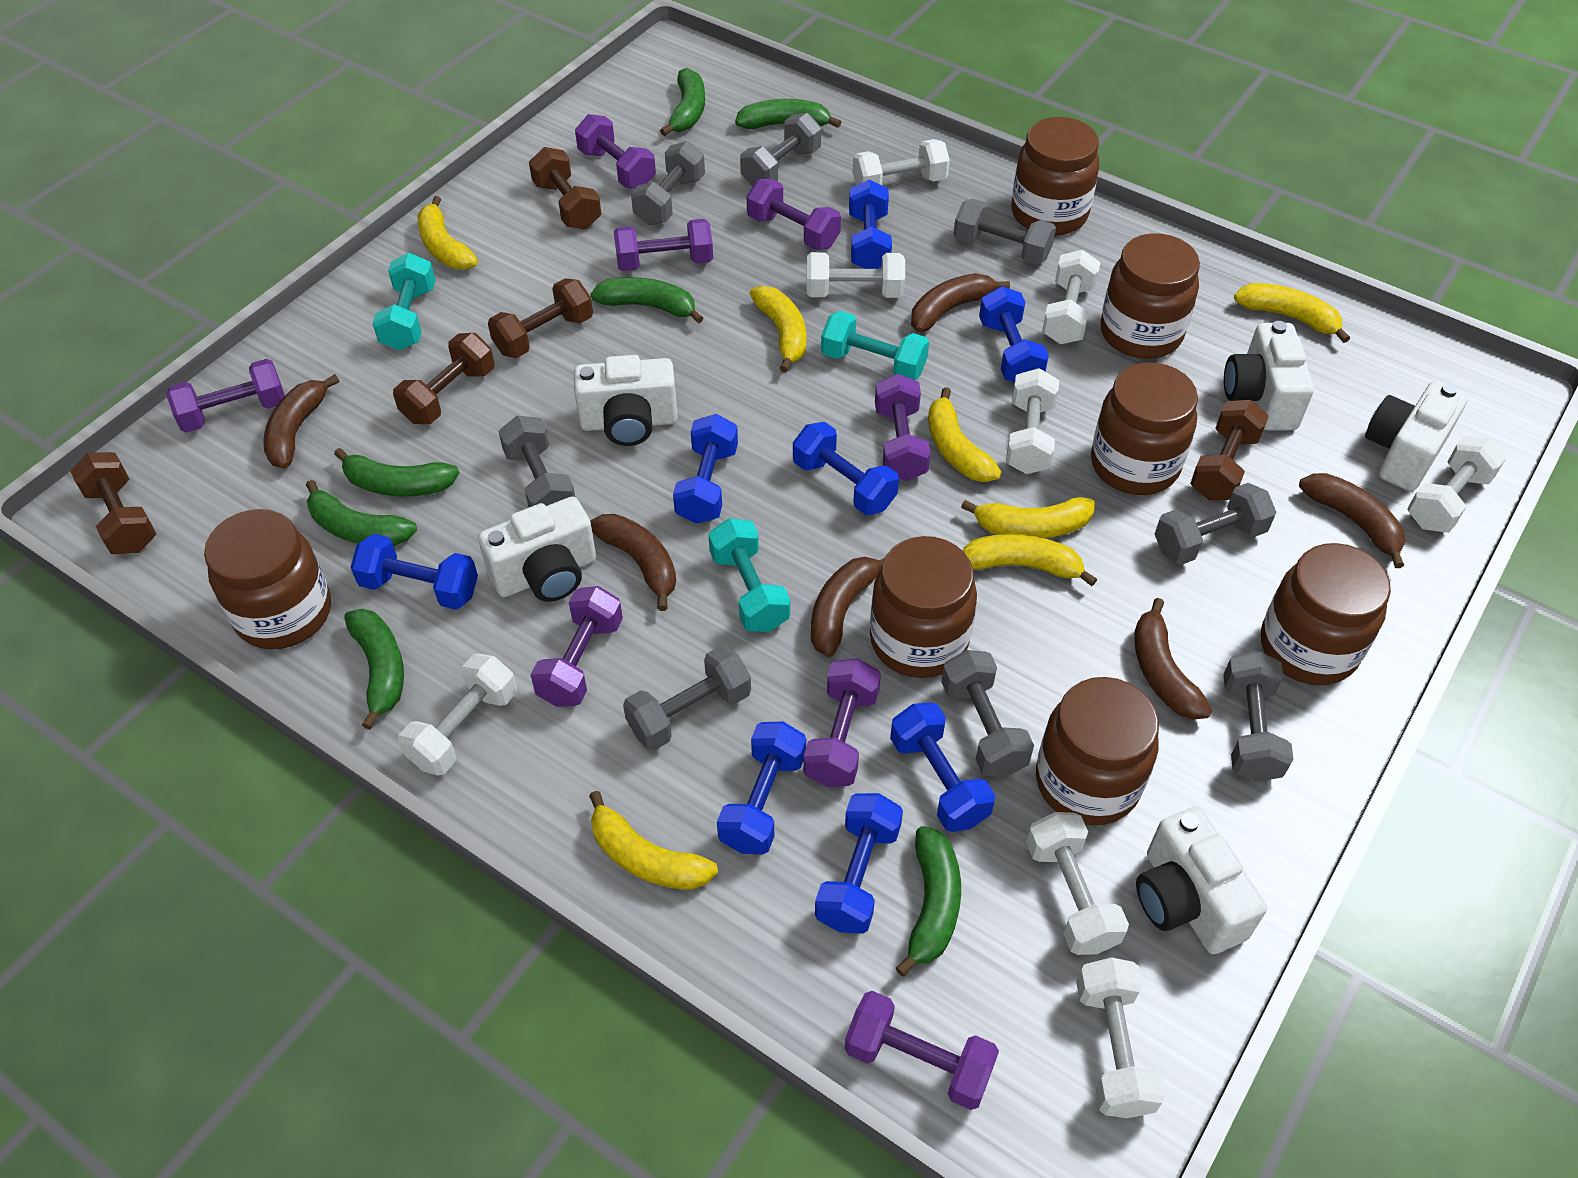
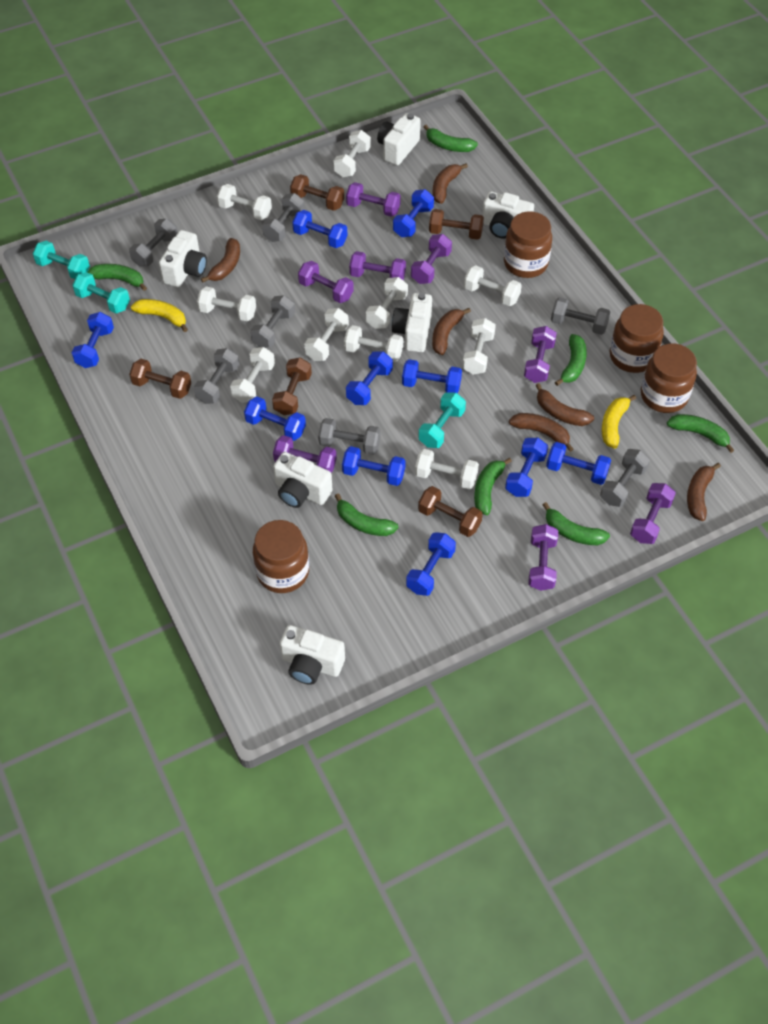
blue dumbbell: 8 -> 10
brown jar: 7 -> 4
grey dumbbell: 8 -> 7
white camera: 5 -> 6
white dumbbell: 8 -> 10
yellow banana: 7 -> 2

